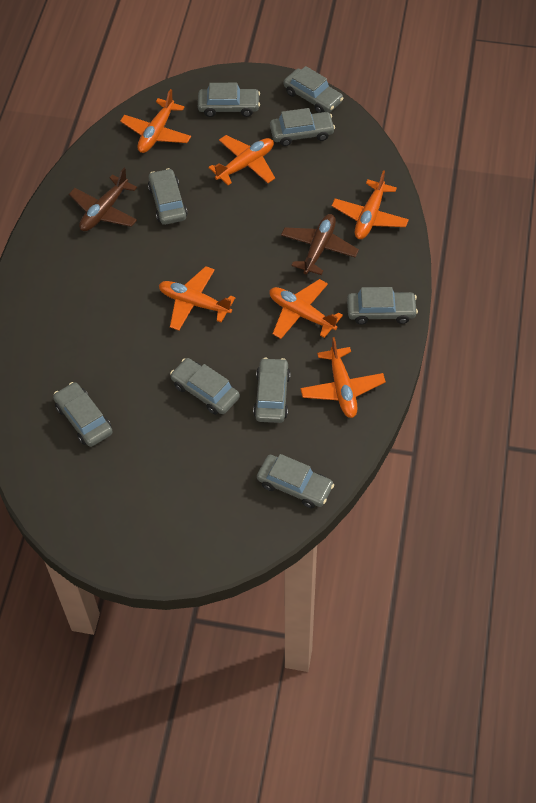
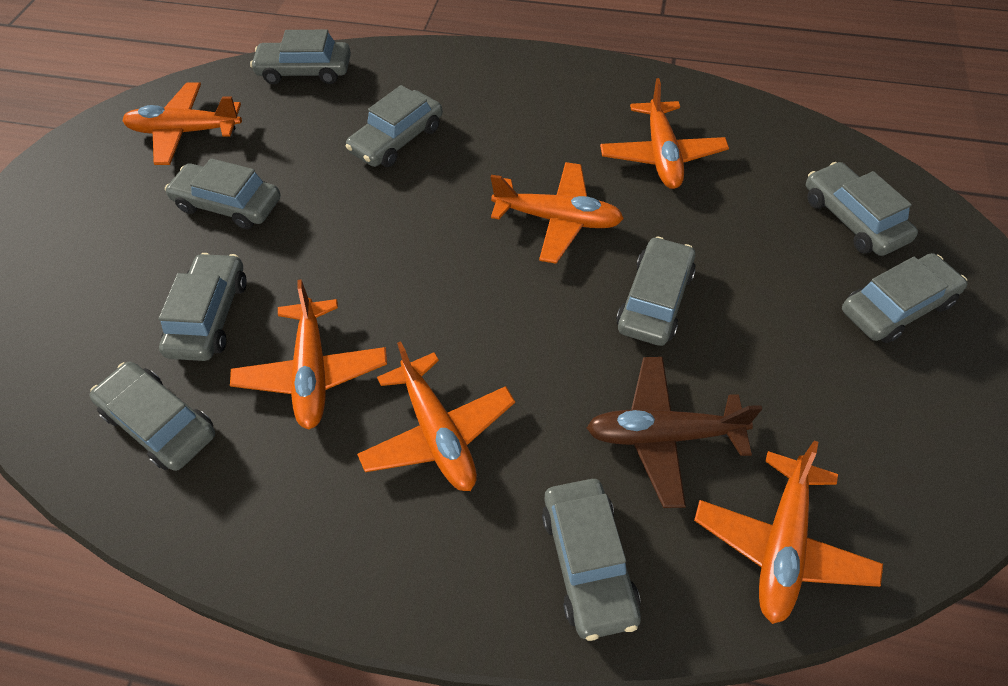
brown plane: 2 -> 1

